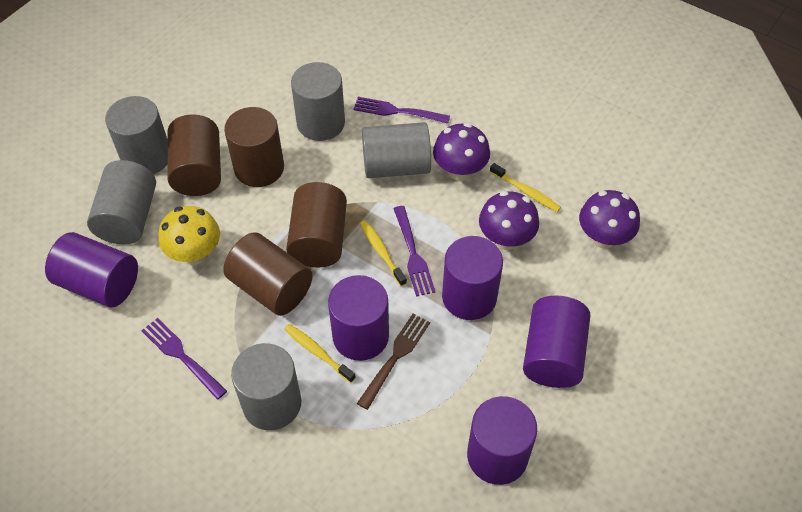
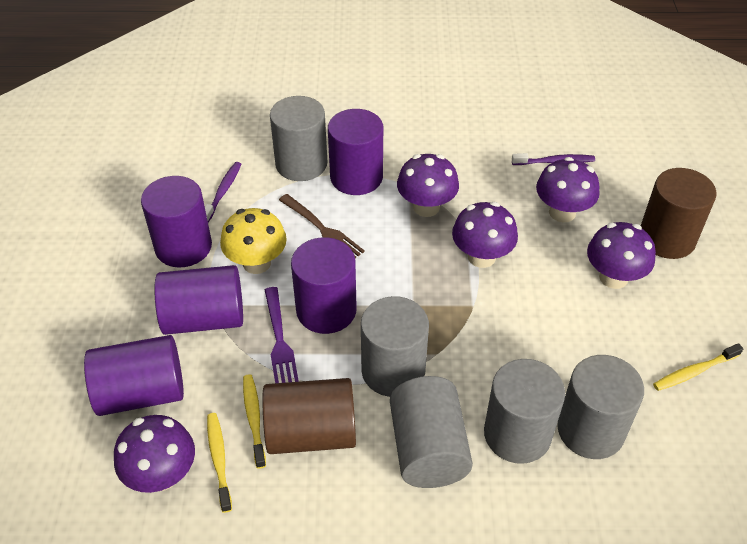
brown cylinder: 4 -> 2
purple fork: 3 -> 1
purple mushroom: 3 -> 5
purple toothbrush: 0 -> 2

